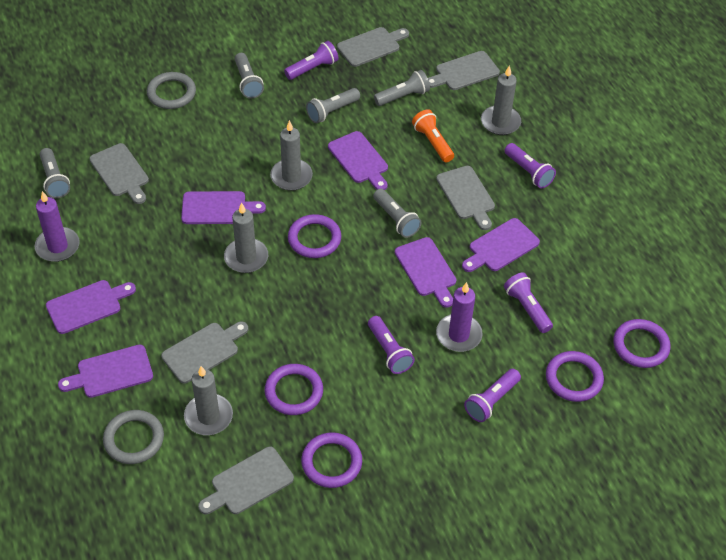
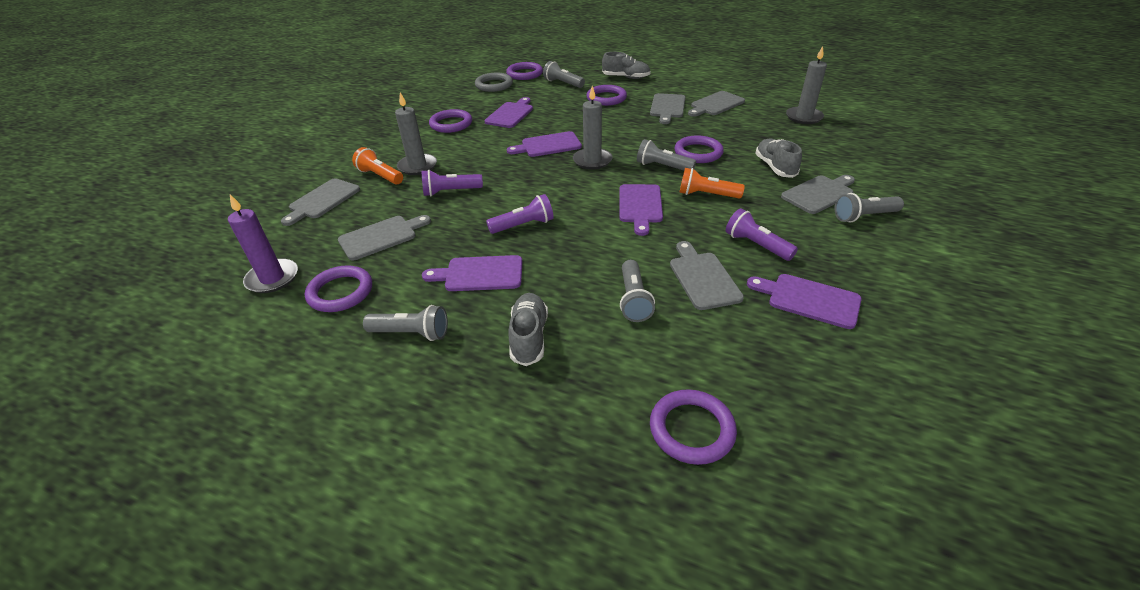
grey candle: 4 -> 3
grey ring: 2 -> 1
grey shoe: 0 -> 3
orange flashlight: 1 -> 2
purple candle: 2 -> 1
purple cutting board: 6 -> 5
purple flashlight: 5 -> 3
purple ring: 5 -> 6

